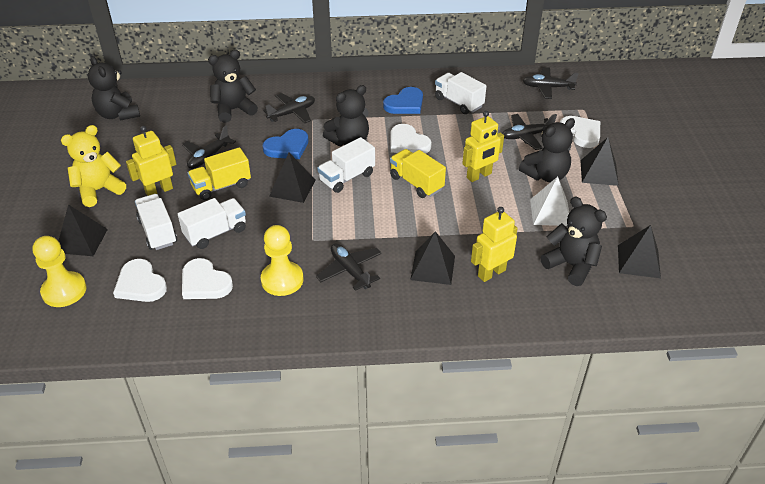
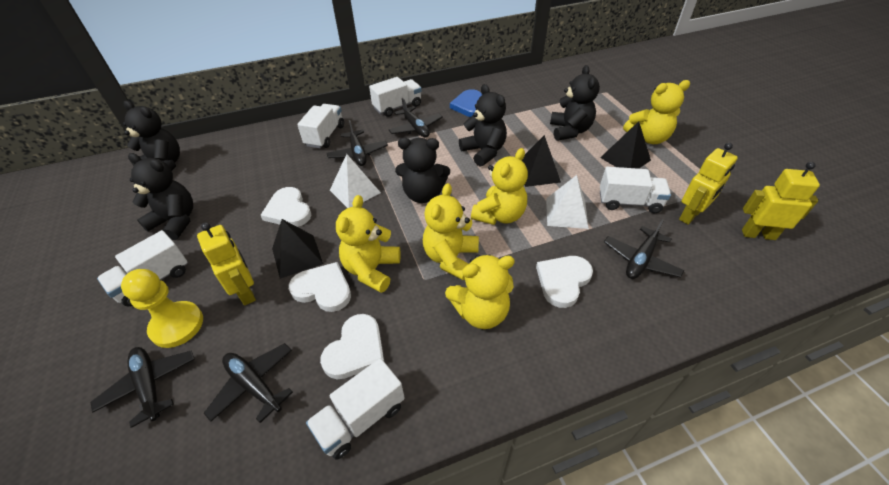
black pyramid: 5 -> 3
blue heart: 2 -> 1
white pyramid: 1 -> 2
white truck: 4 -> 5
yellow pawn: 2 -> 1
yellow teddy bear: 1 -> 5
yellow truck: 2 -> 0

